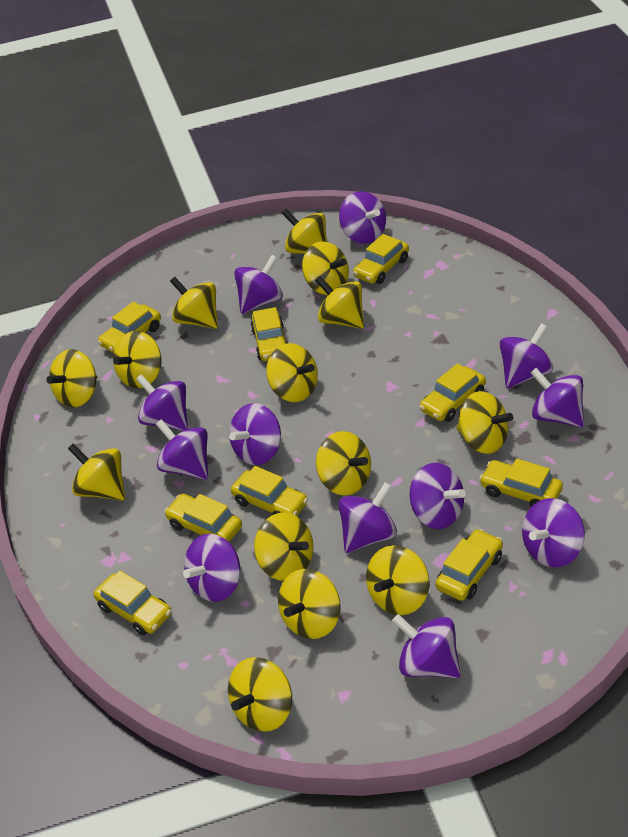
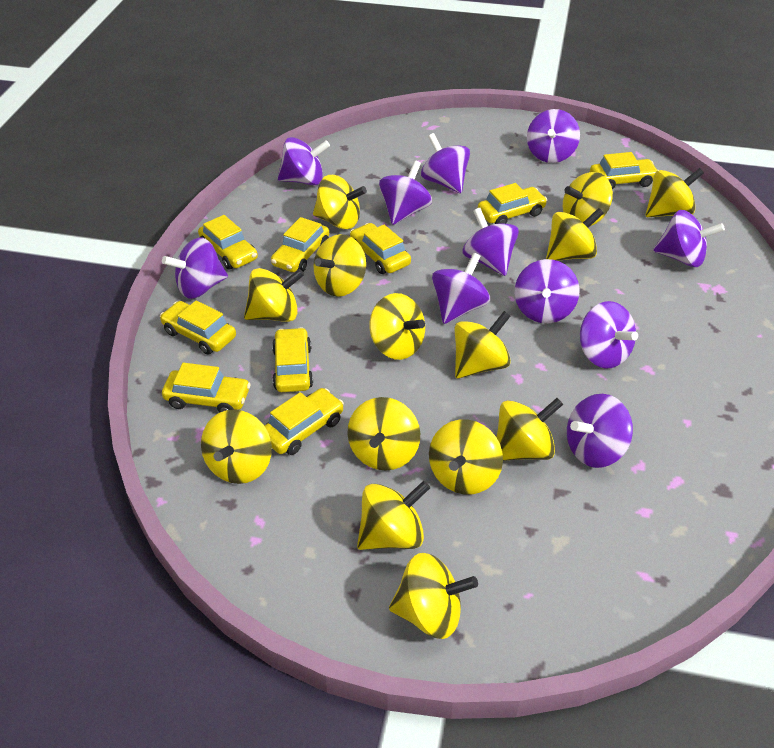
purple spinning top: 12 -> 11

